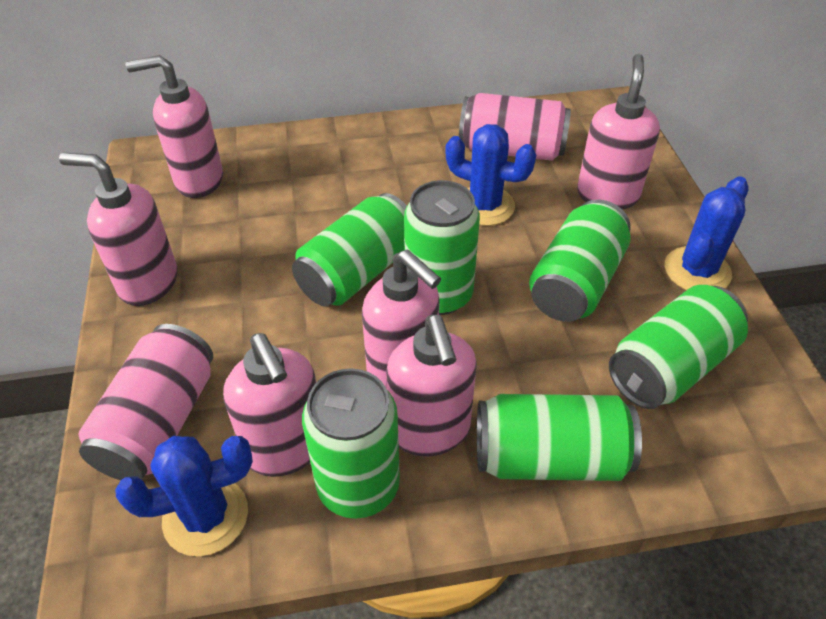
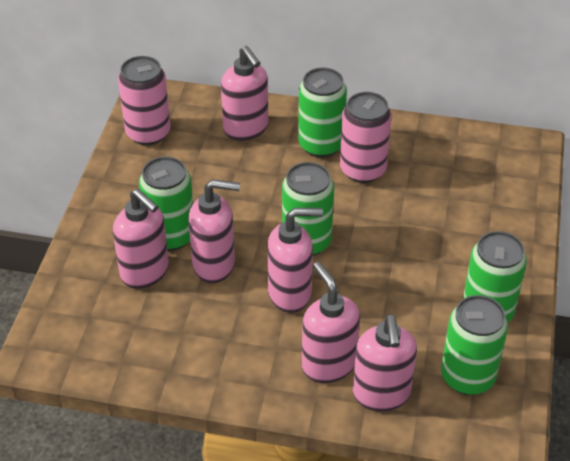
blue cactus: 3 -> 0
green can: 6 -> 5

